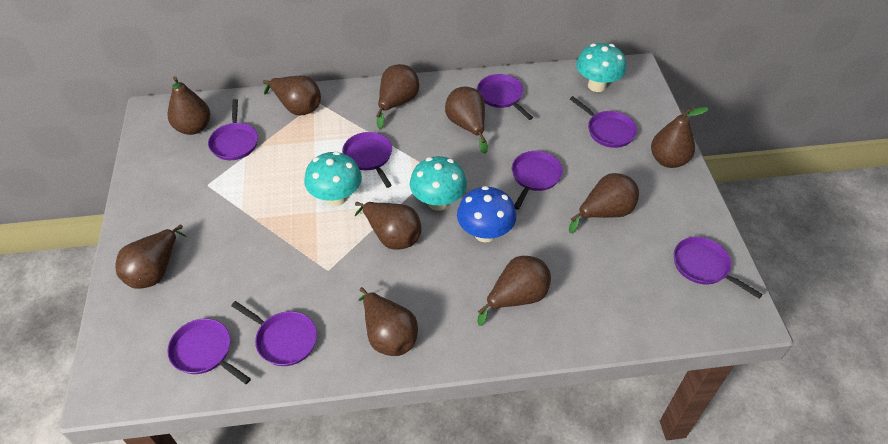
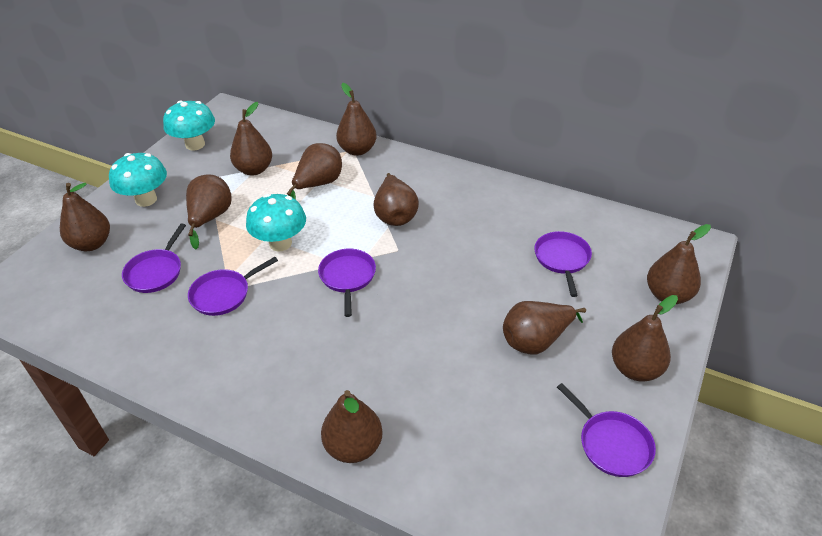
blue mushroom: 1 -> 0
purple pan: 8 -> 5

